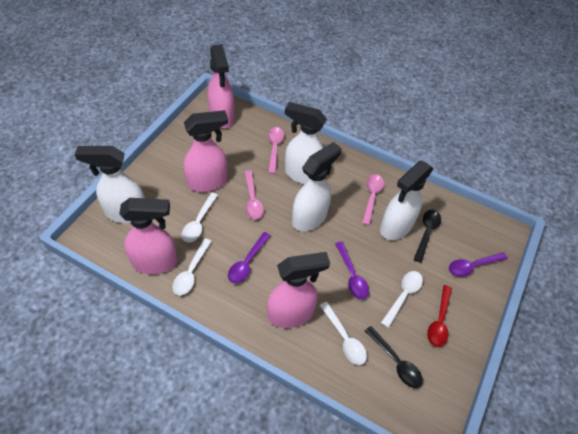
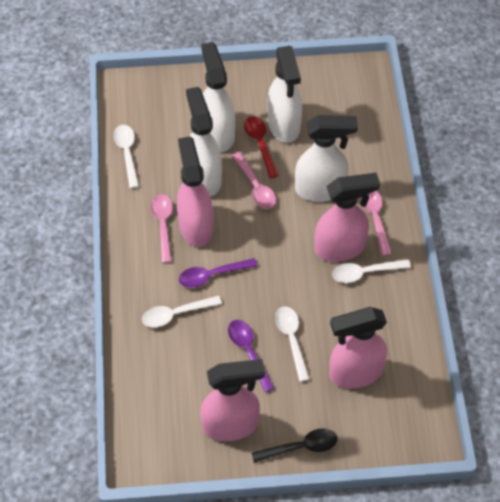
black spoon: 2 -> 1
purple spoon: 3 -> 2

